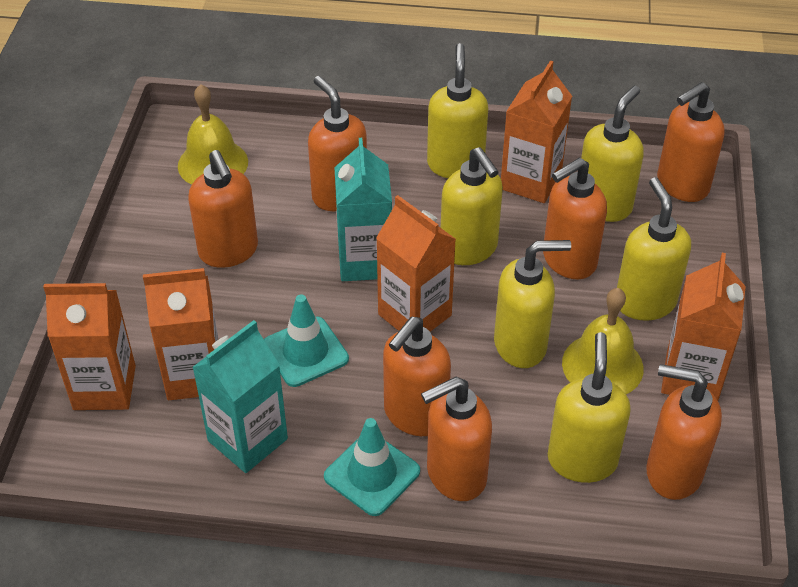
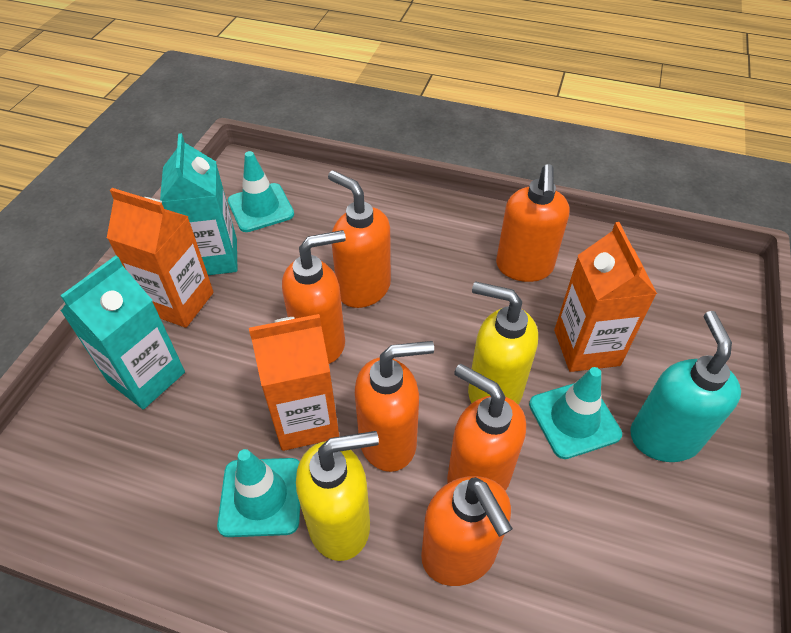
orange carton: 5 -> 3
orange soap dispenser: 7 -> 6
turquoise soap dispenser: 0 -> 1
turquoise traffic cone: 2 -> 3
yellow bell: 2 -> 0
yellow soap dispenser: 6 -> 2

